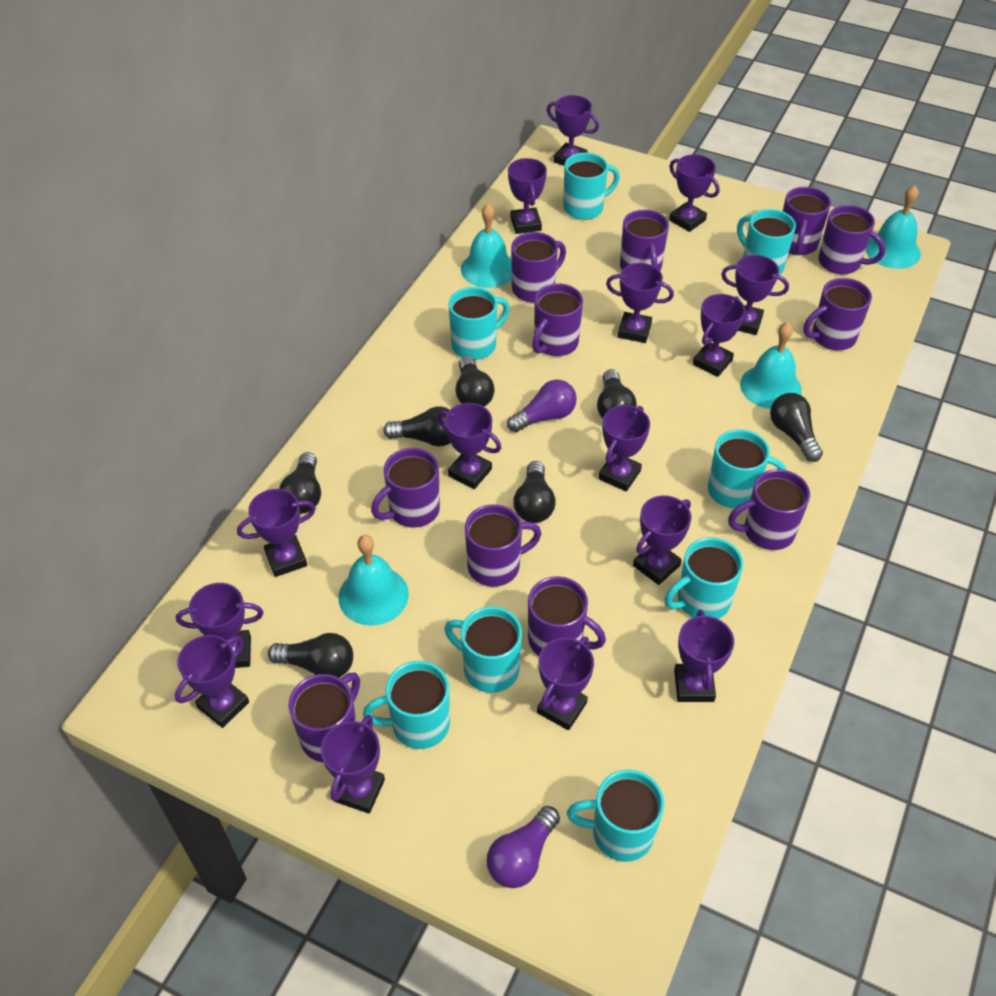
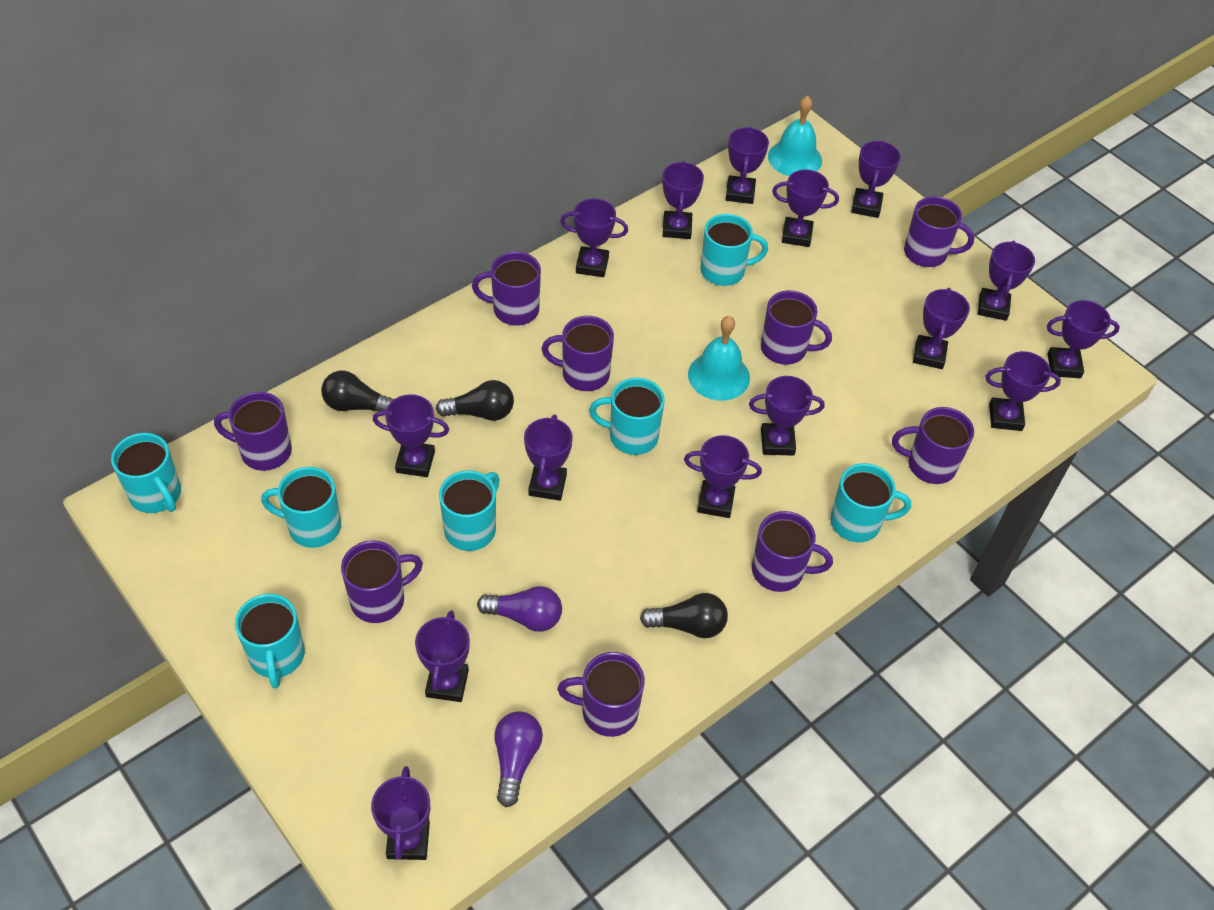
black light bulb: 7 -> 3
purple mug: 11 -> 9
turquoise bell: 4 -> 2
turquoise mug: 8 -> 7

